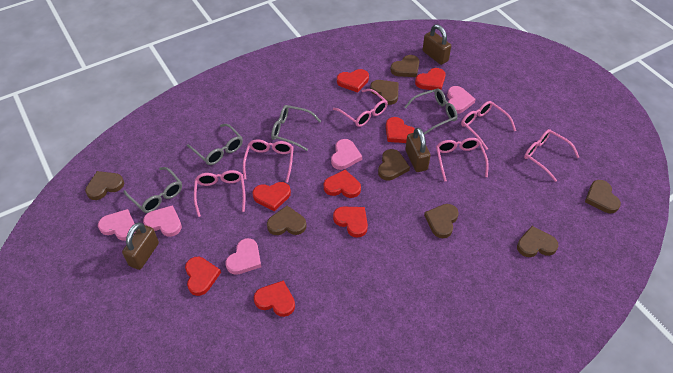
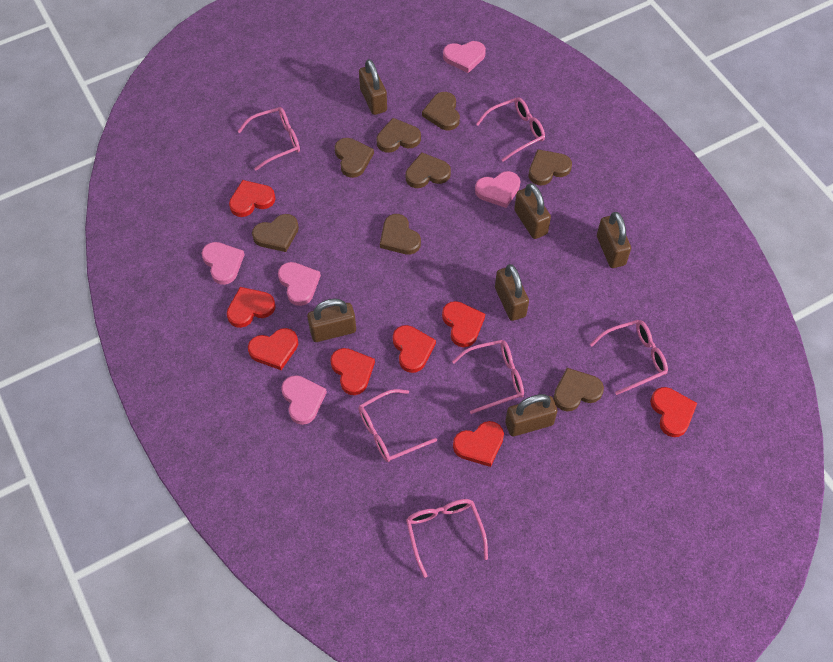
brown padlock: 3 -> 6
grey glasses: 4 -> 0

